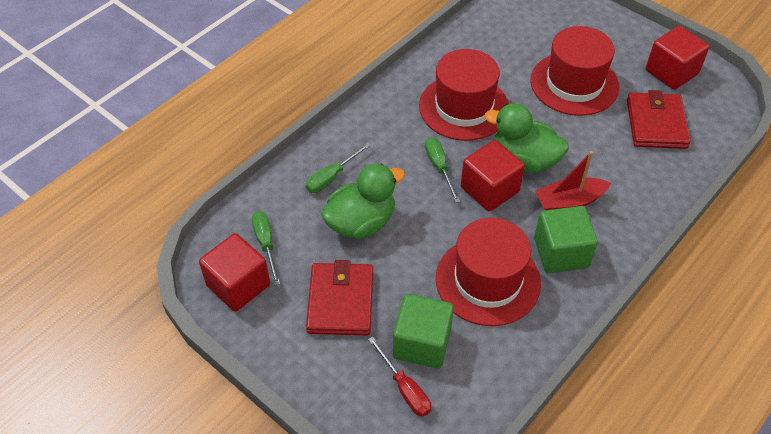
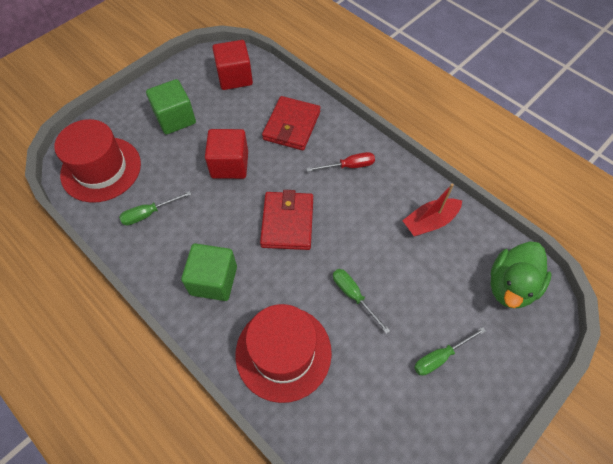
green duck: 2 -> 1
red cube: 3 -> 2
red hat: 3 -> 2

